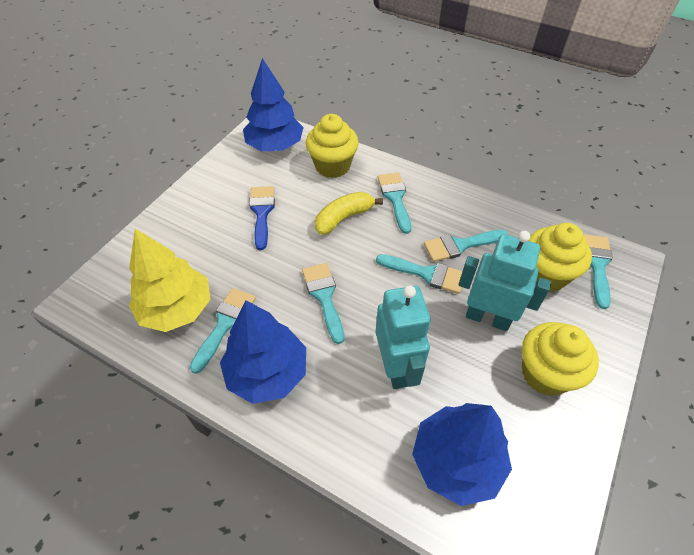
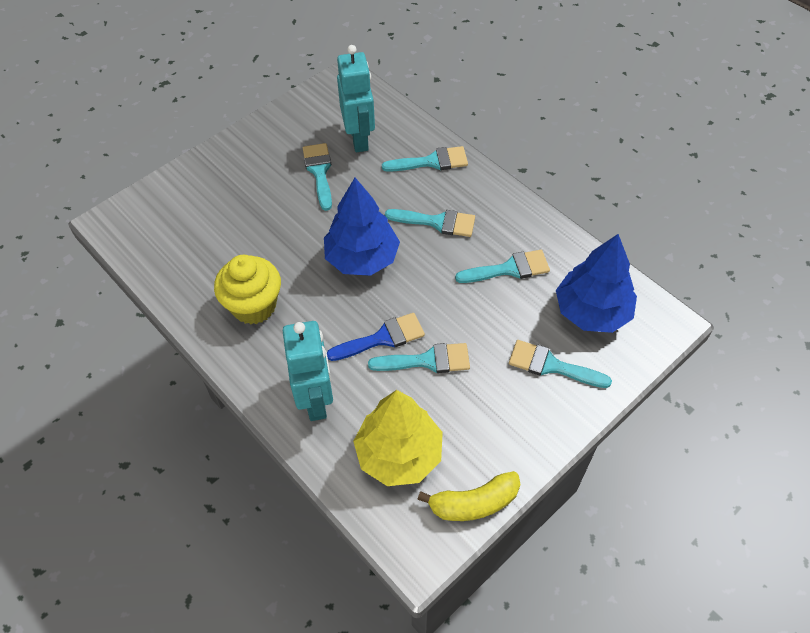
blue tree: 3 -> 2
yellow cupcake: 3 -> 1

